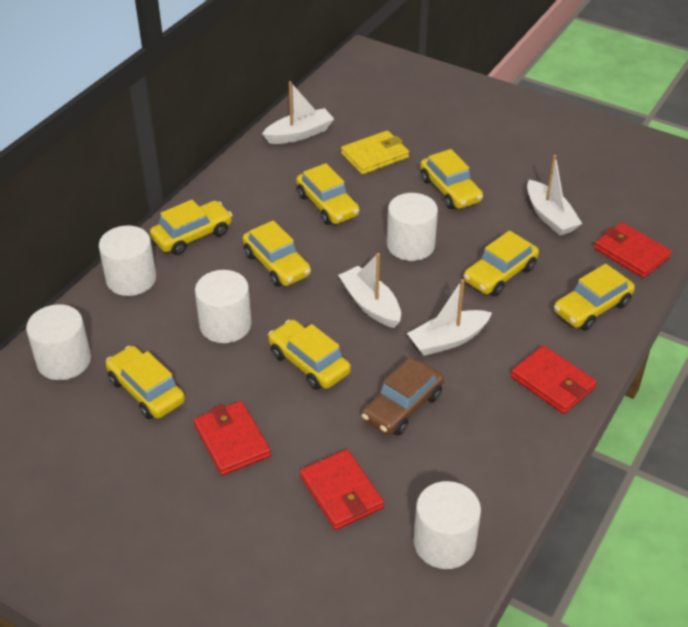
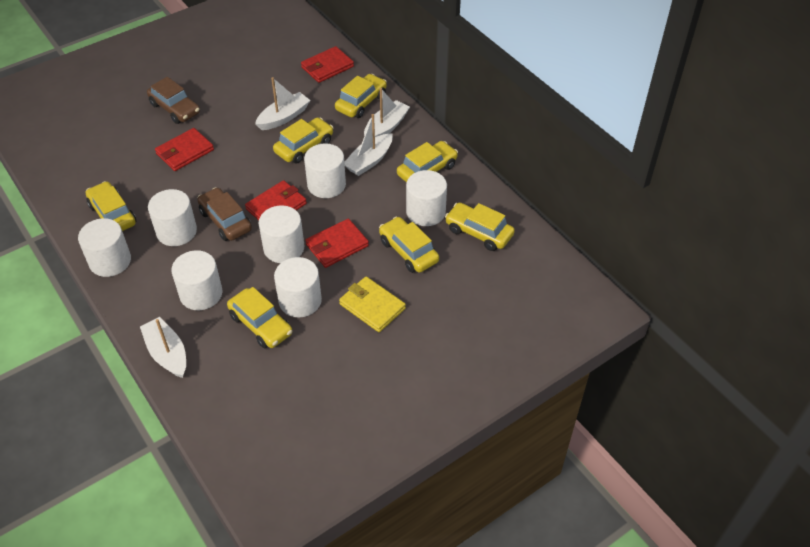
brown car: 1 -> 2
white cylinder: 5 -> 7
yellow car: 8 -> 7

